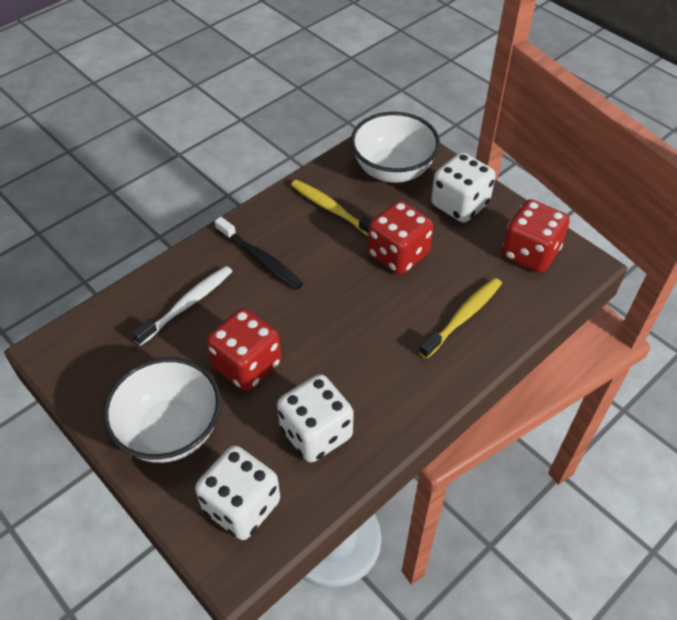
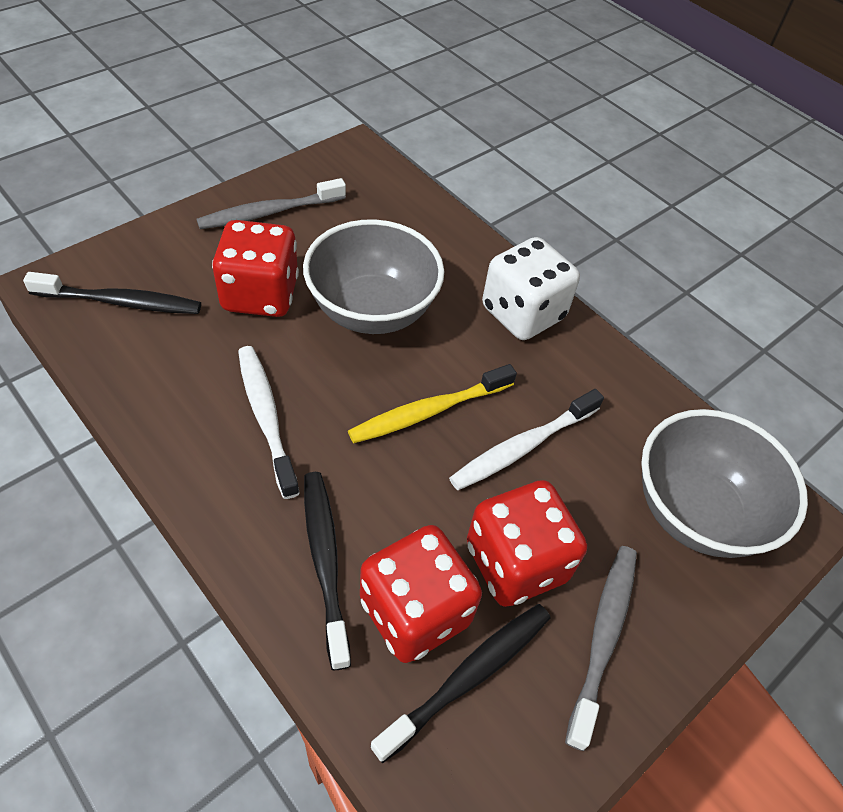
black toothbrush: 1 -> 3
grey bowl: 0 -> 2
grey toothbrush: 0 -> 2
white bowl: 2 -> 0
white dice: 3 -> 1
white toothbrush: 1 -> 2
yellow toothbrush: 2 -> 1

